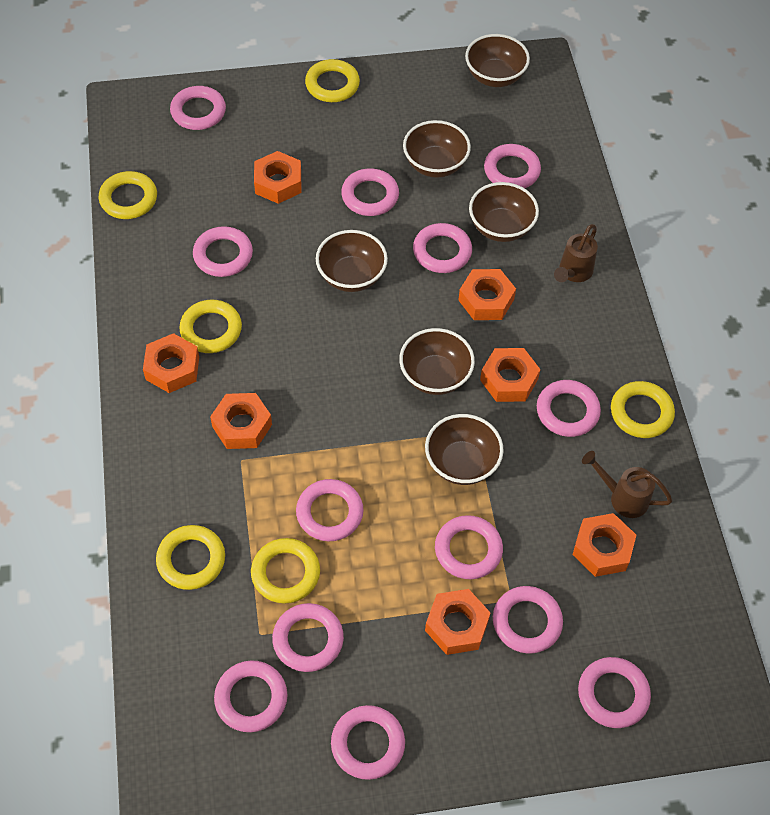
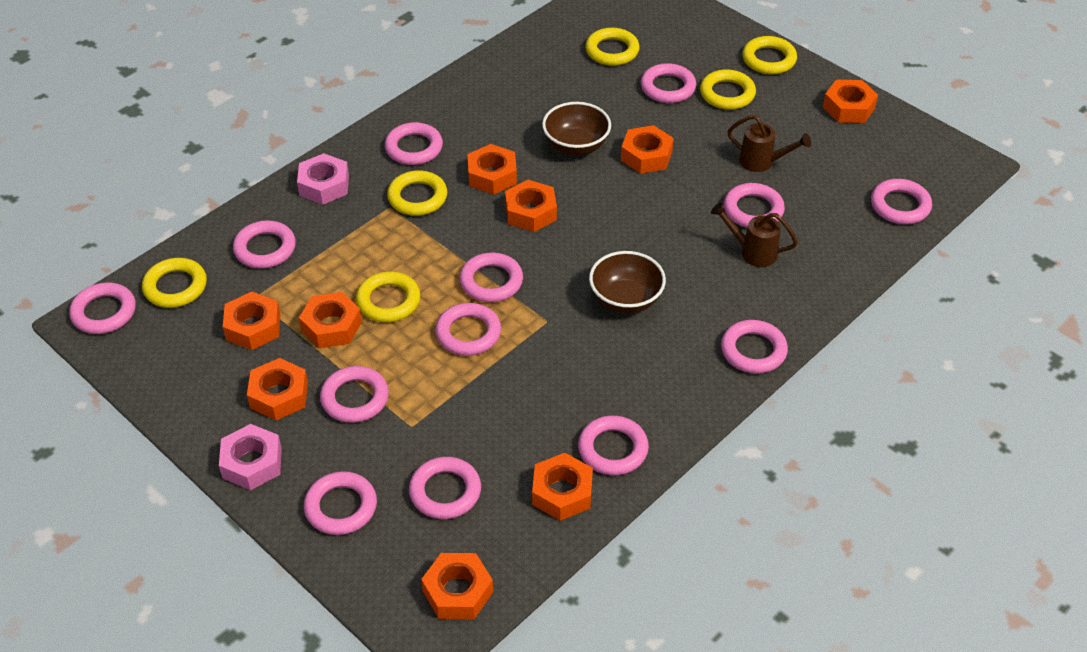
brown bowl: 6 -> 2
orange nut: 7 -> 9
pink nut: 0 -> 2

